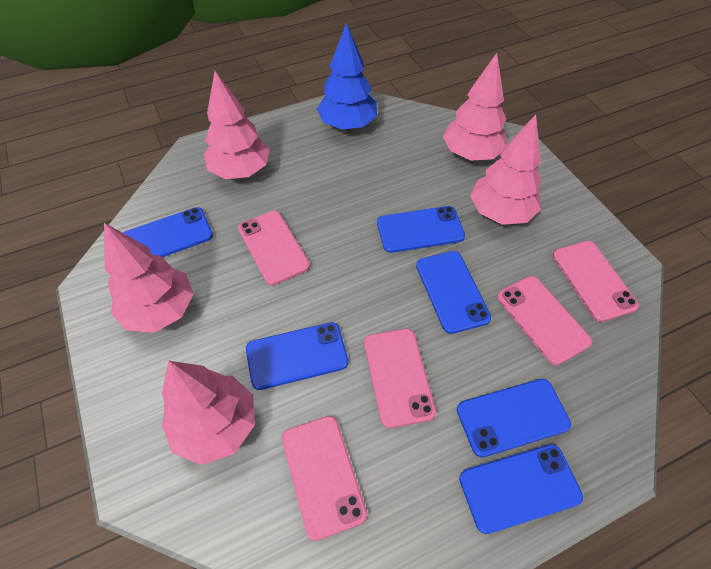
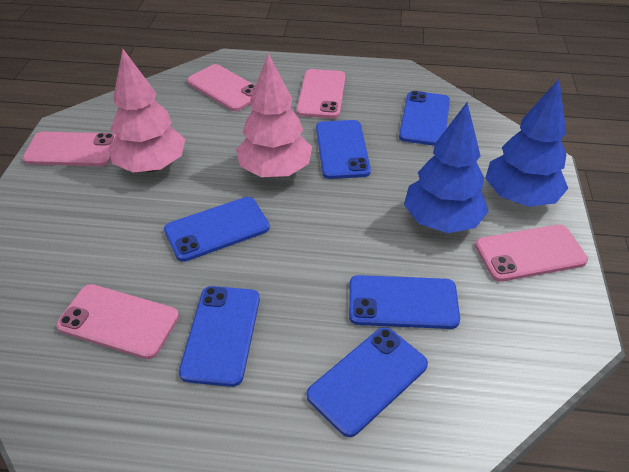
blue tree: 1 -> 2
pink tree: 5 -> 2

